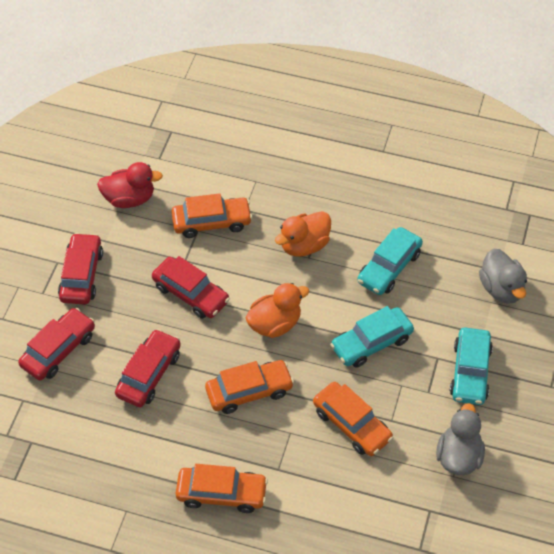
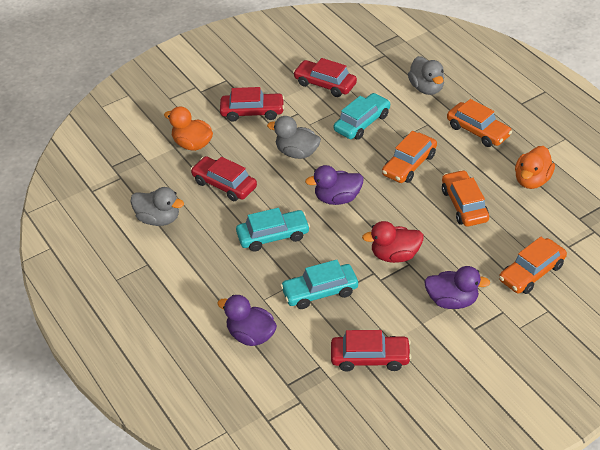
grey duck: 2 -> 3
purple duck: 0 -> 3

